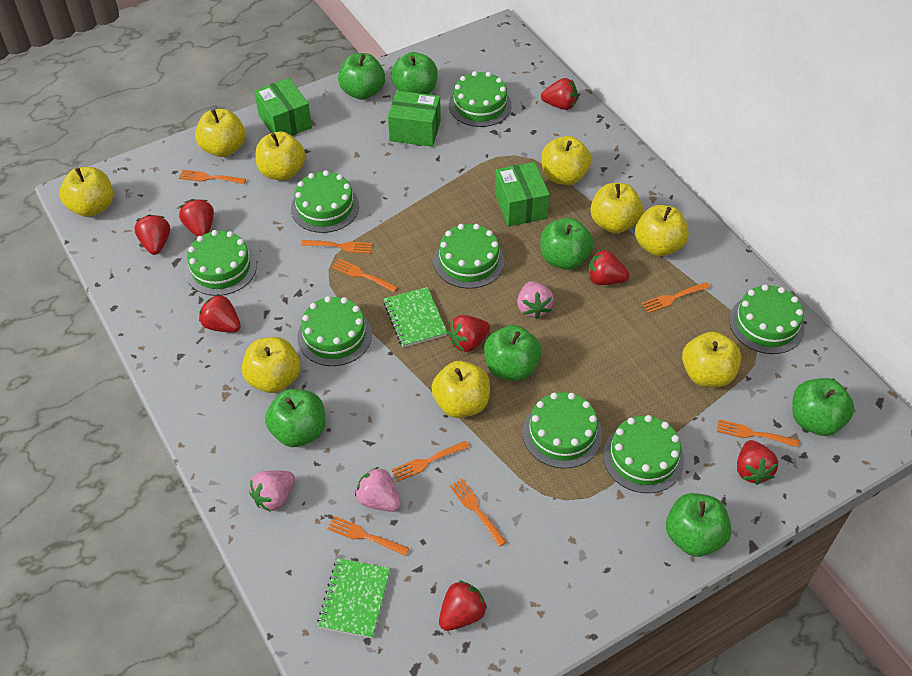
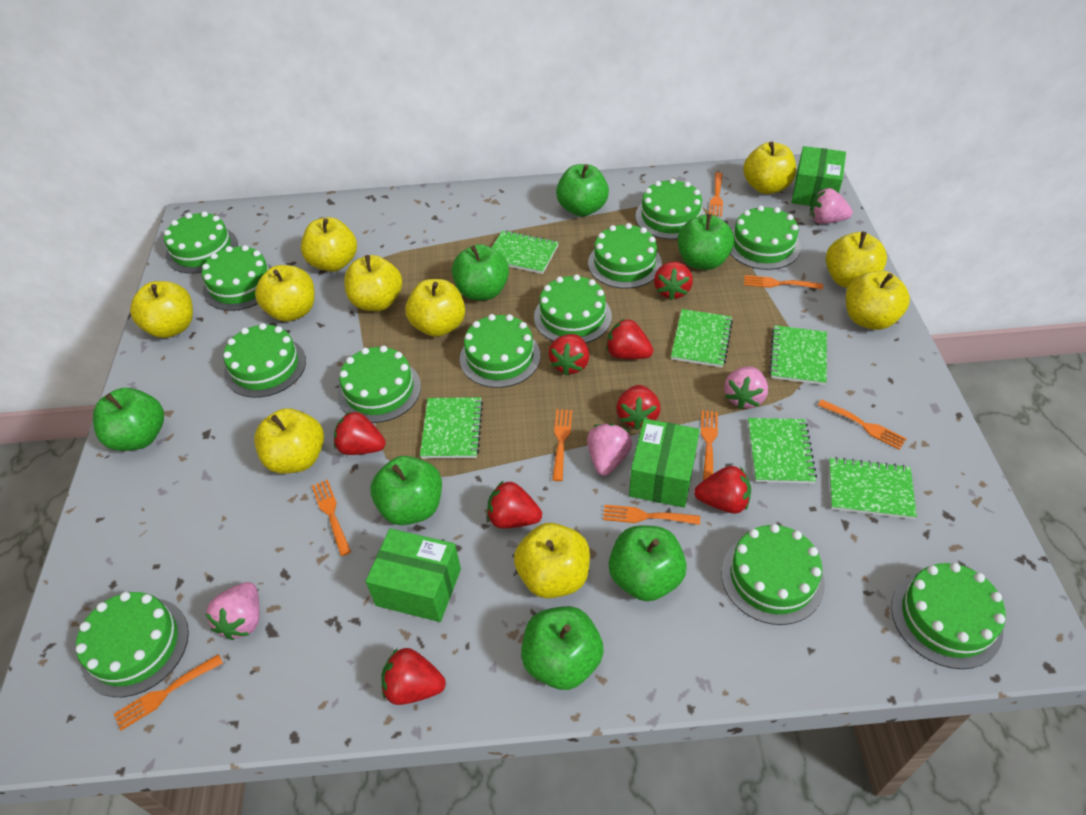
green cake: 8 -> 12
green notebook: 2 -> 6
pink strawberry: 3 -> 4
yellow apple: 9 -> 10

